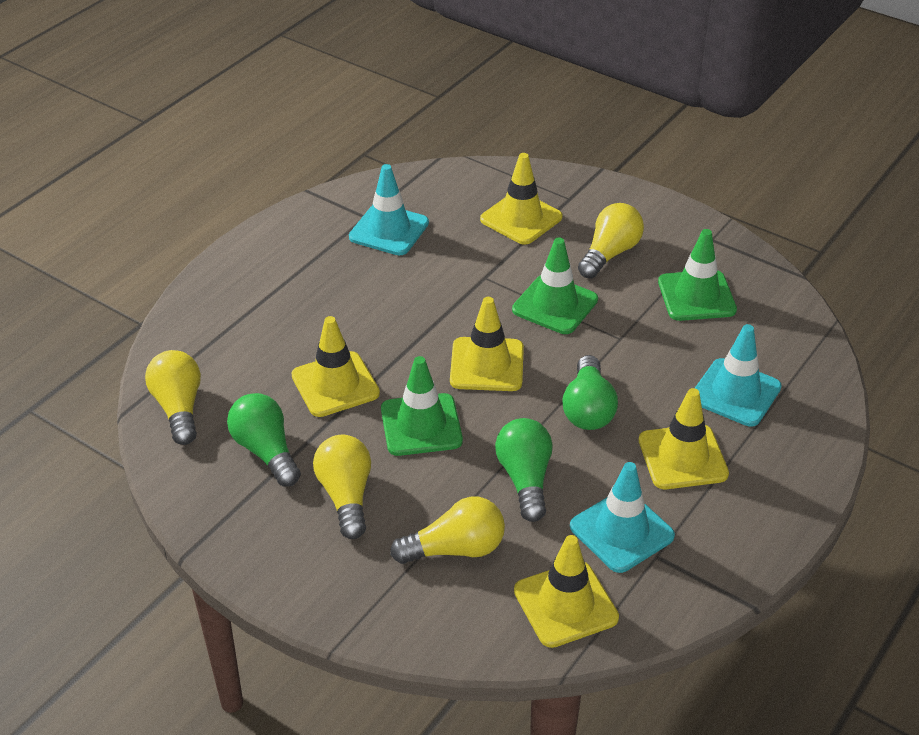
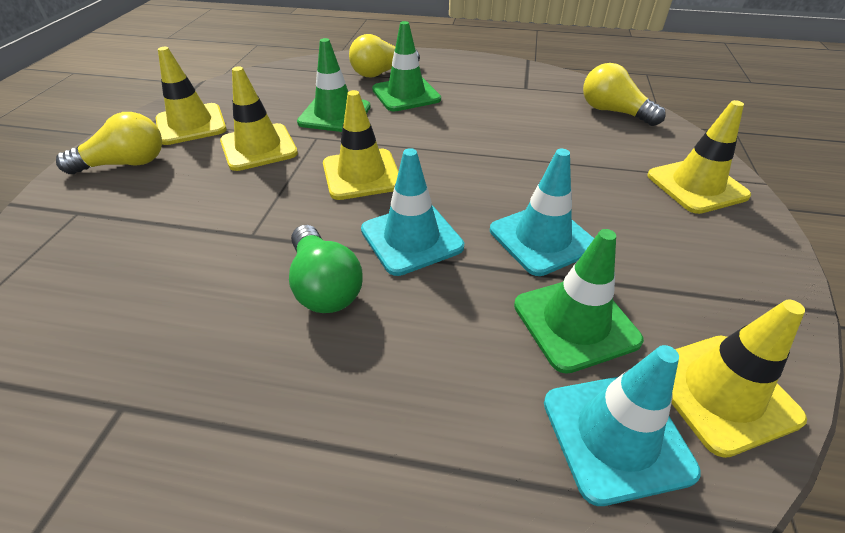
green light bulb: 3 -> 1
yellow light bulb: 4 -> 3

